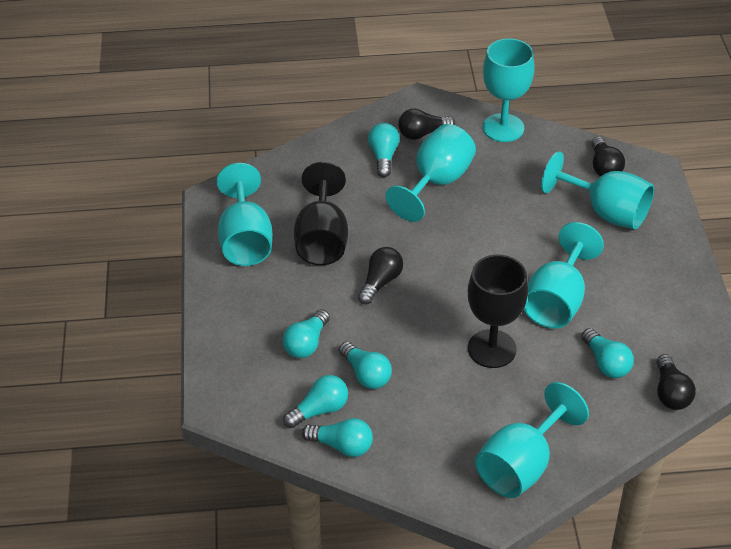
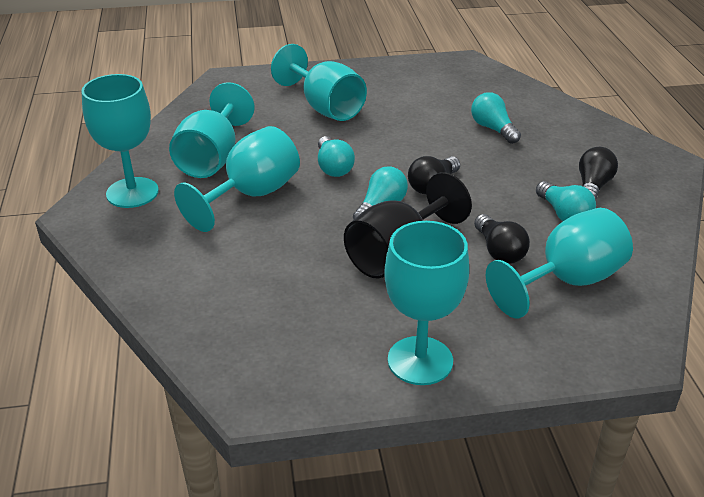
black goblet: 2 -> 1
black light bulb: 4 -> 3
turquoise light bulb: 6 -> 4

